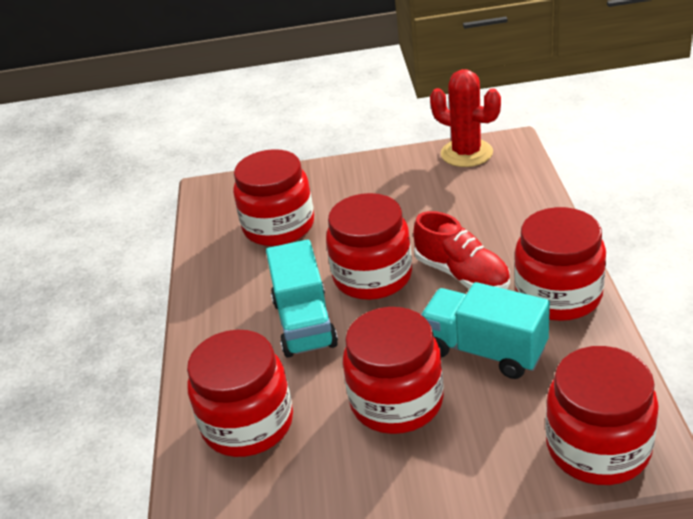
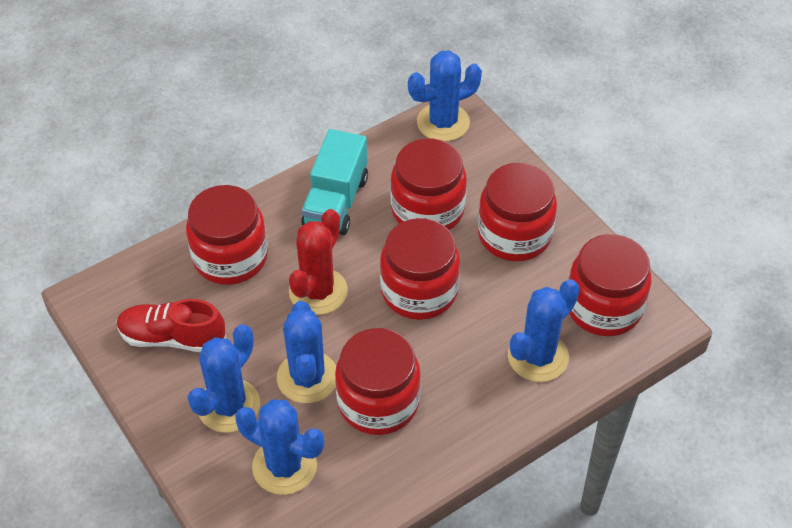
blue cactus: 0 -> 5
turquoise truck: 2 -> 1

